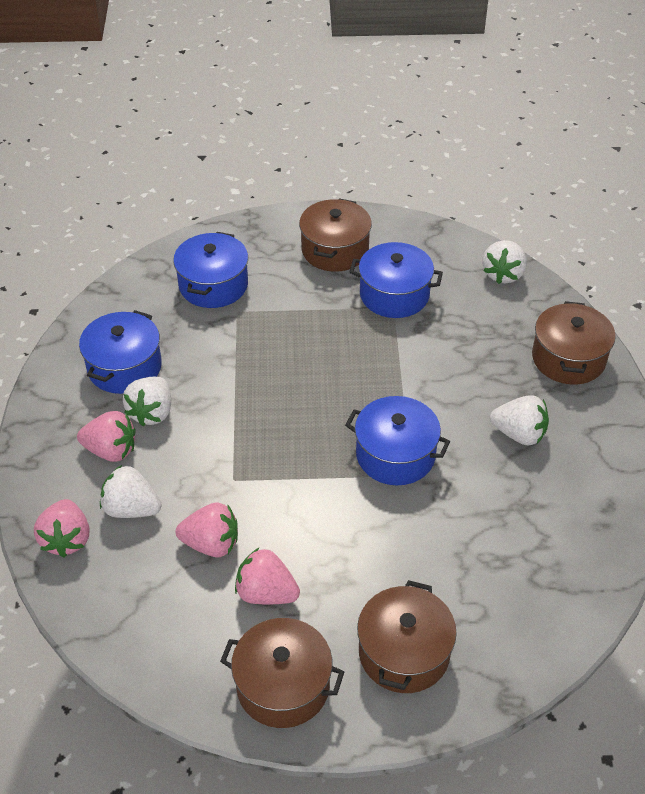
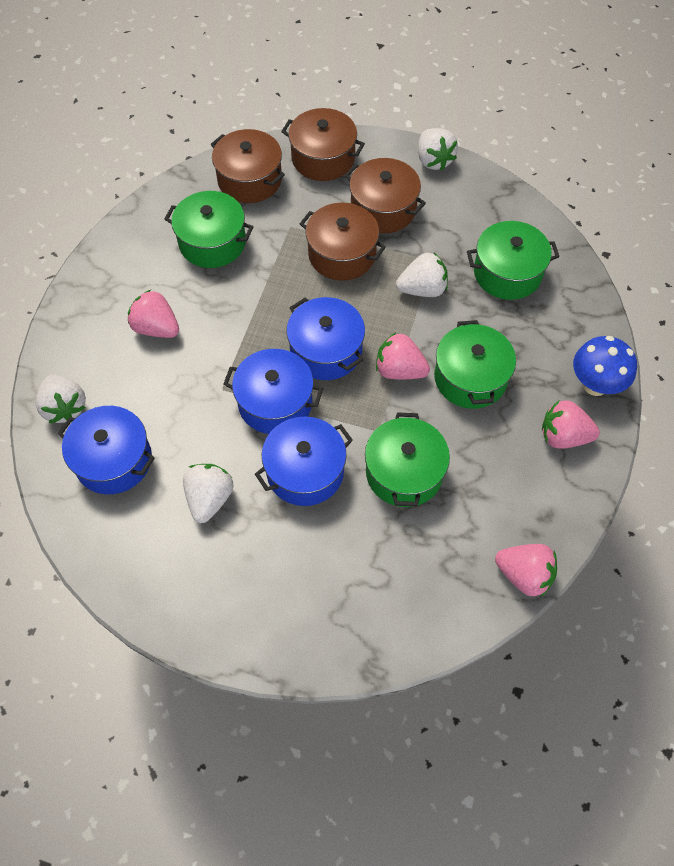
blue mushroom: 0 -> 1
green pot: 0 -> 4

